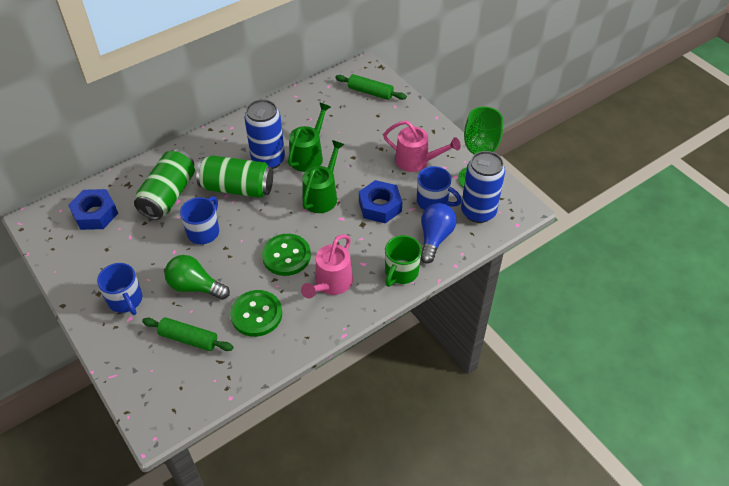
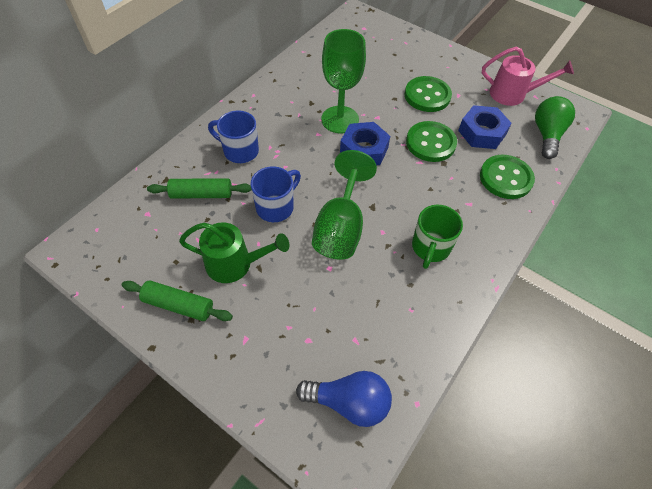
blue can: 2 -> 0
blue mug: 3 -> 2
green button: 2 -> 3
green can: 2 -> 0
green goblet: 1 -> 2
green watering can: 2 -> 1
pink watering can: 2 -> 1

